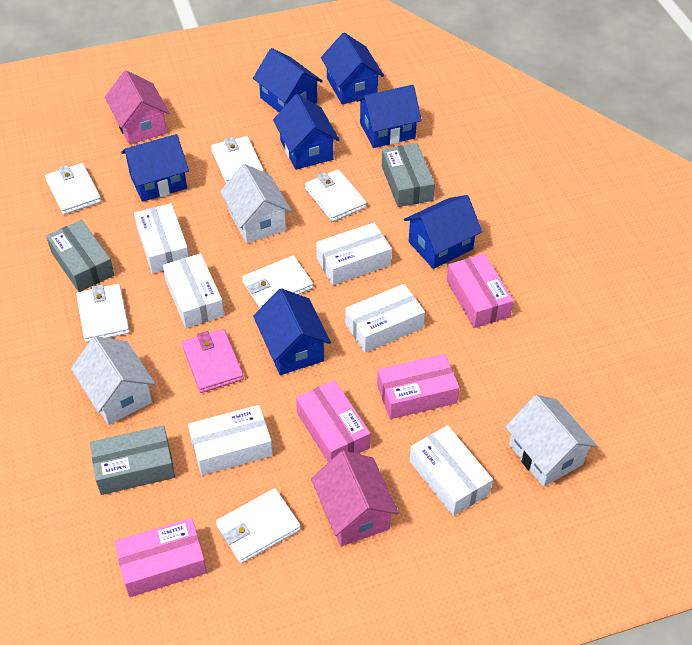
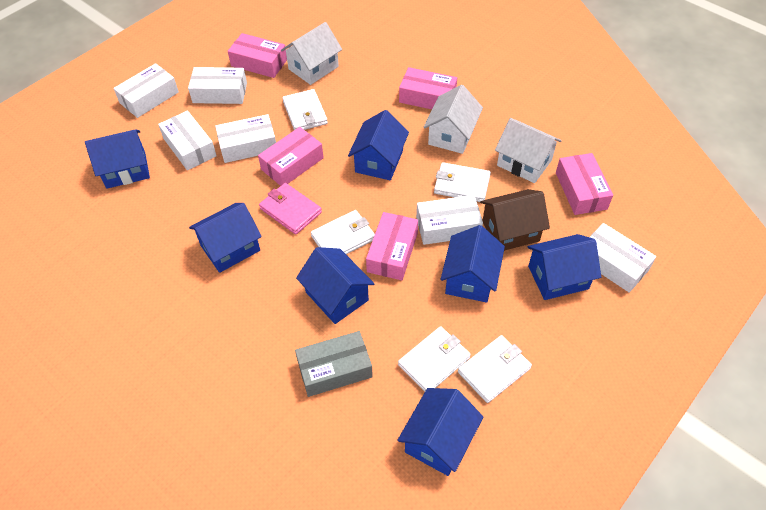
brown house: 0 -> 1
grey box: 3 -> 1
pink box: 4 -> 5
pink house: 2 -> 0
white wallet: 6 -> 5

